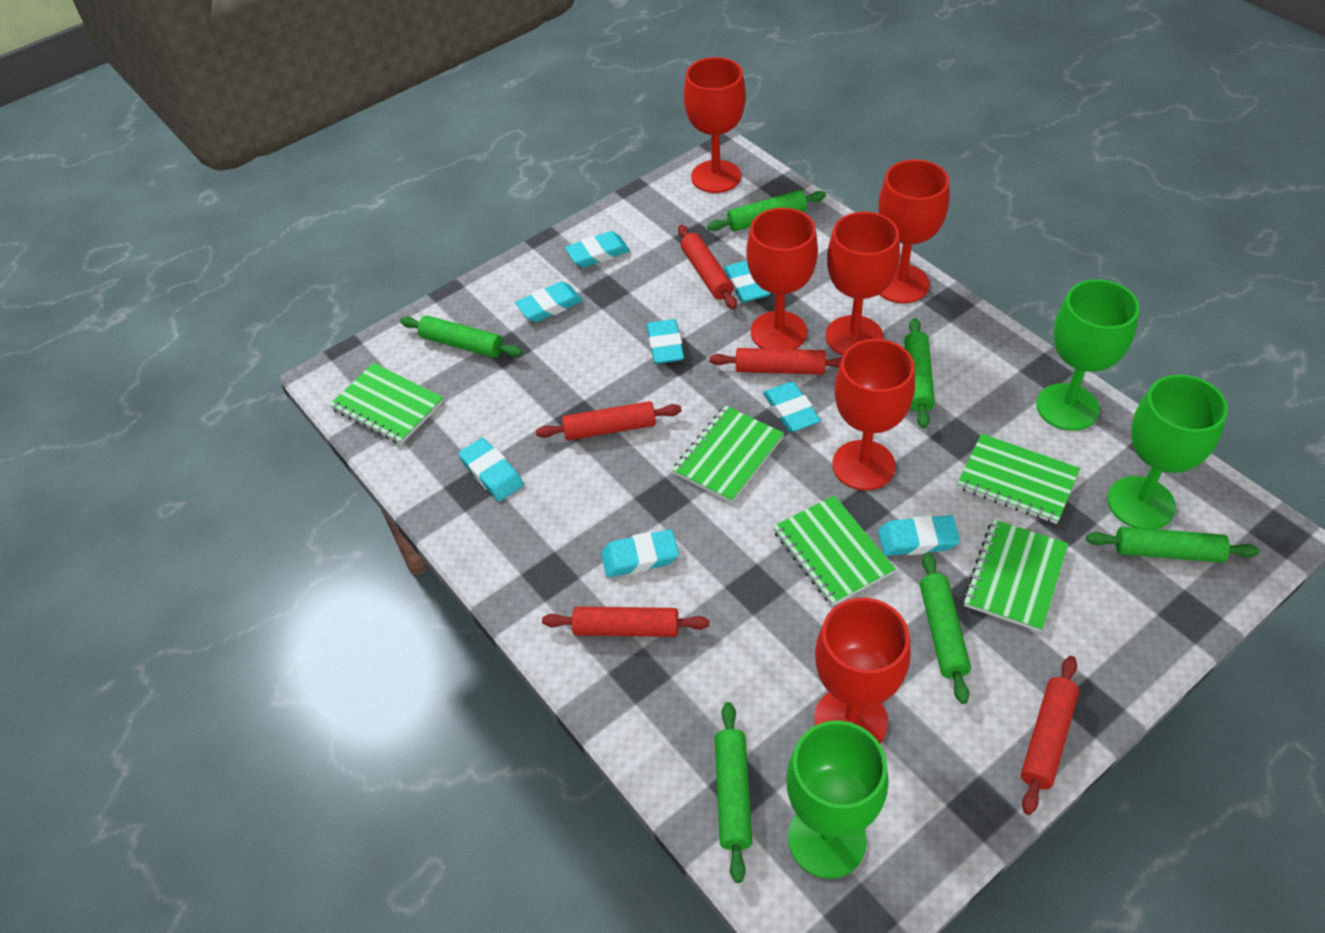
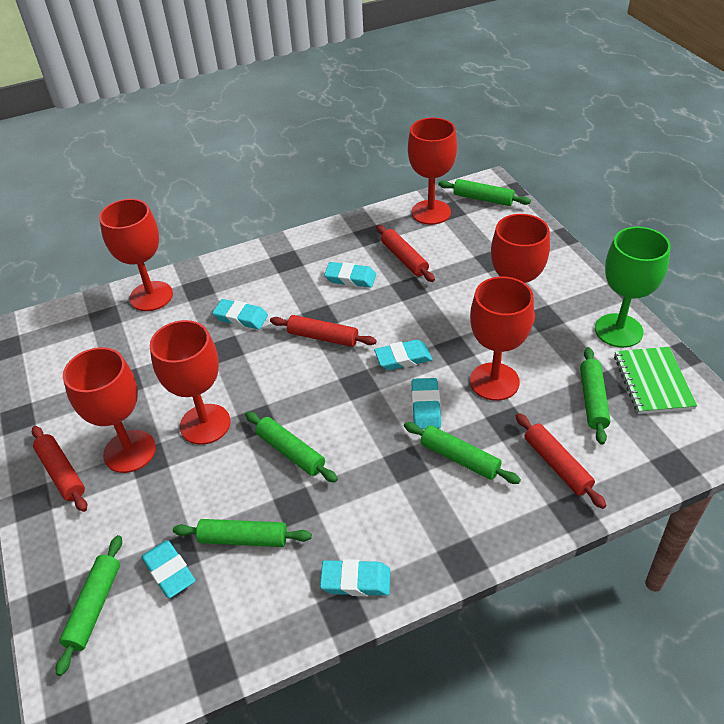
green goblet: 3 -> 1
green notebook: 5 -> 1
red rolling pin: 5 -> 4
turquoise eraser: 8 -> 6

